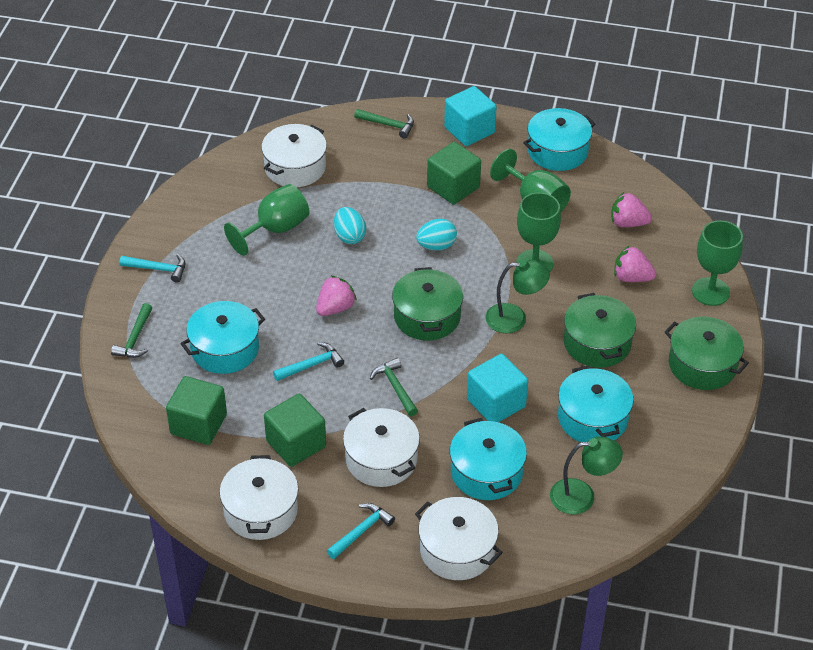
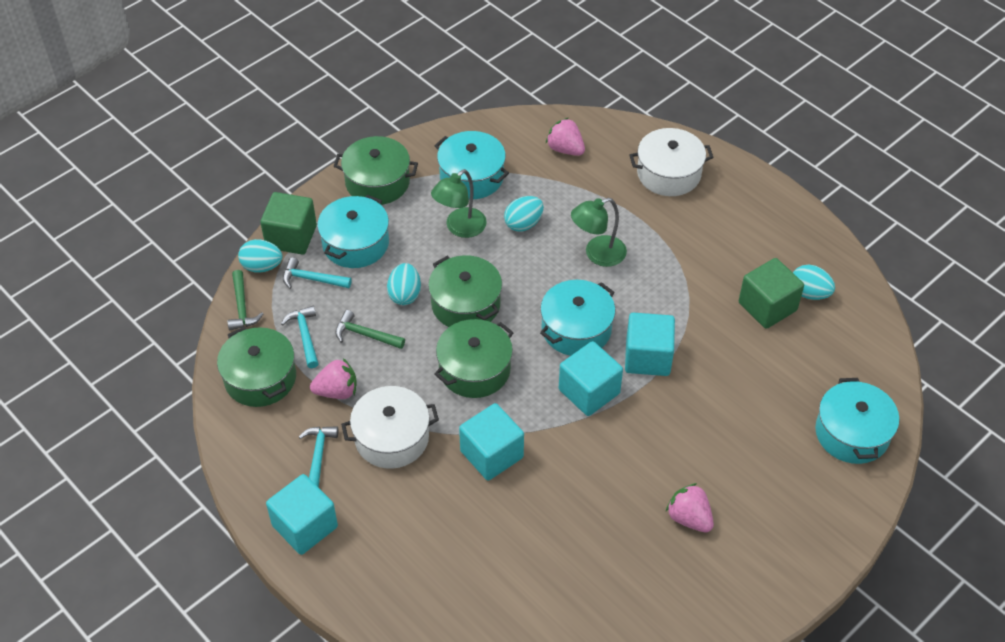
green cube: 3 -> 2
green goblet: 4 -> 0
green hammer: 3 -> 2
green pot: 3 -> 4
turquoise cube: 2 -> 4
turquoise egg: 2 -> 4
white pot: 4 -> 2

